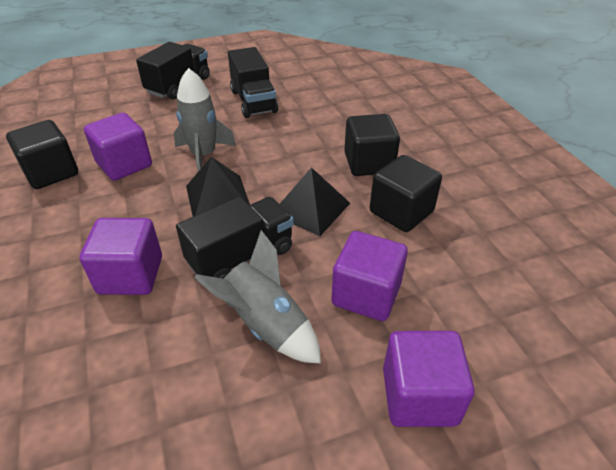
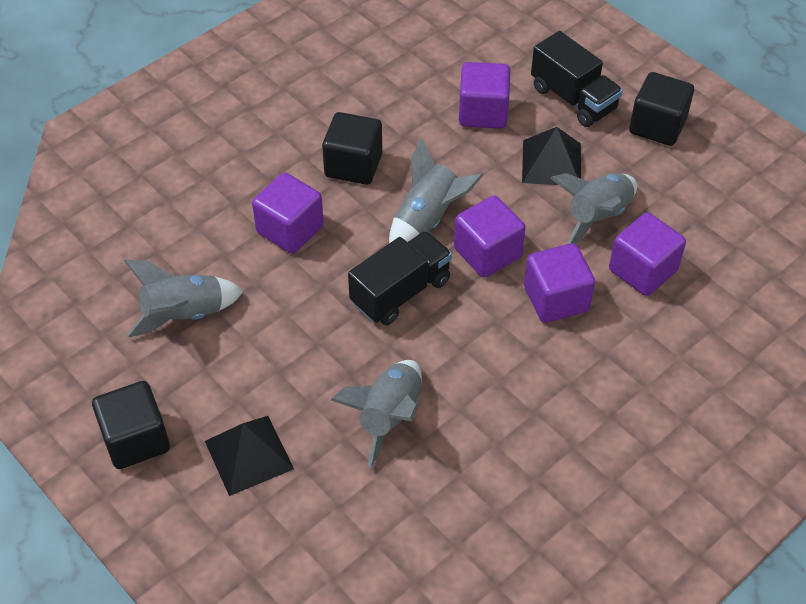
black truck: 3 -> 2
grey rocket: 2 -> 4
purple cube: 4 -> 5

